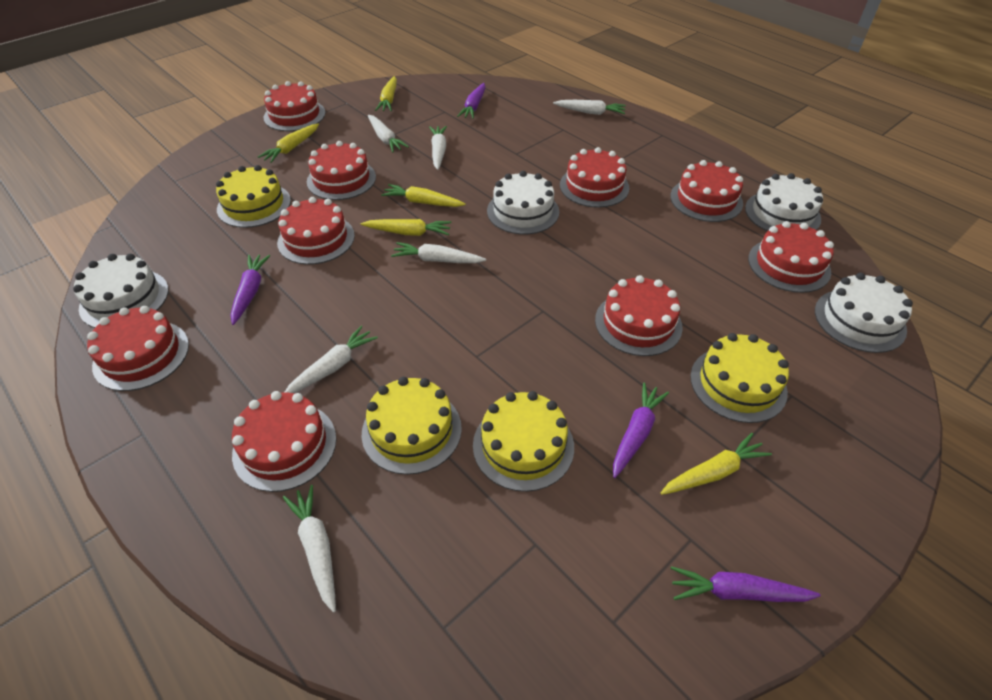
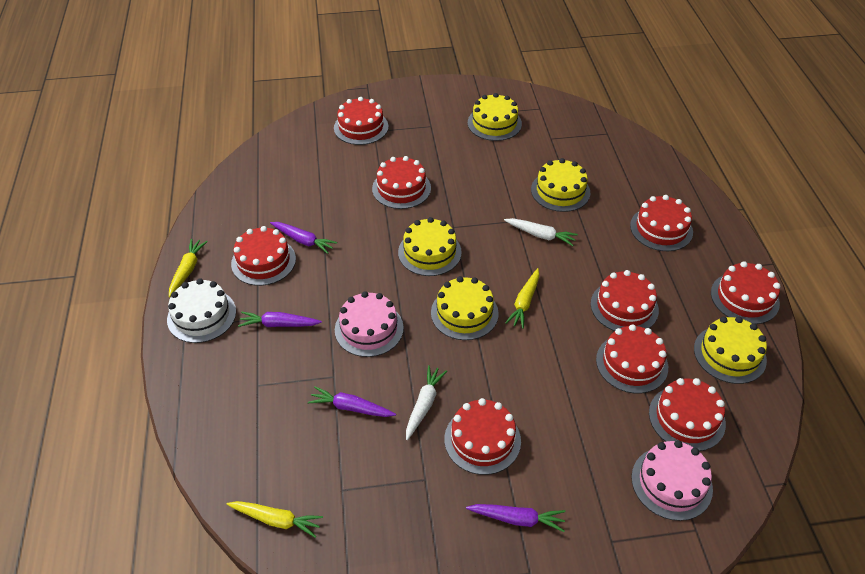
pink cake: 0 -> 2
white cake: 4 -> 1
white carrot: 6 -> 2
yellow cake: 4 -> 5
yellow carrot: 5 -> 3

